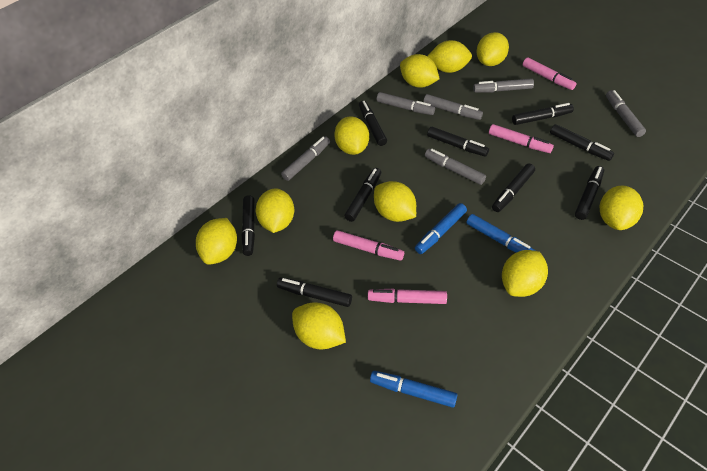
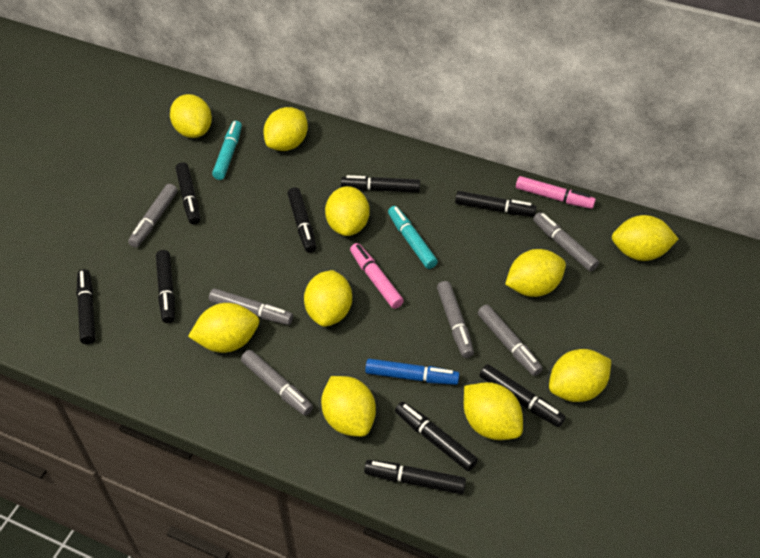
blue marker: 3 -> 1
pink marker: 4 -> 2
turquoise marker: 0 -> 2

